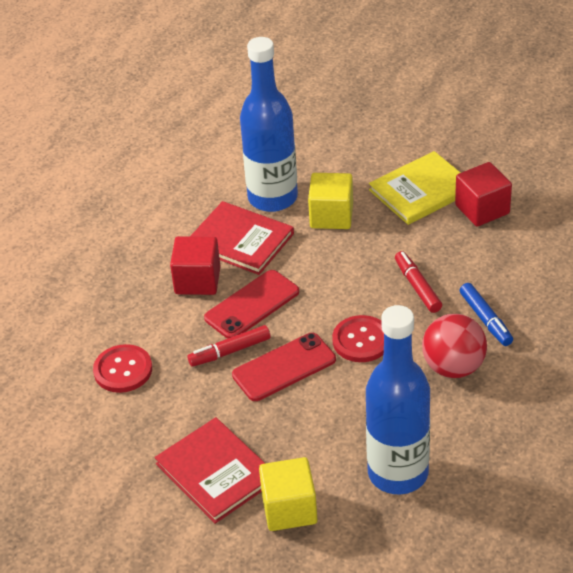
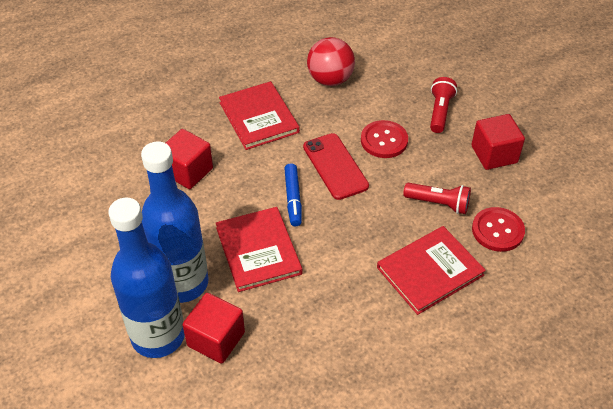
red book: 2 -> 3
red cube: 2 -> 3
red flashlight: 0 -> 2
red marker: 2 -> 0
red phone: 2 -> 1
yellow book: 1 -> 0
yellow cube: 2 -> 0

